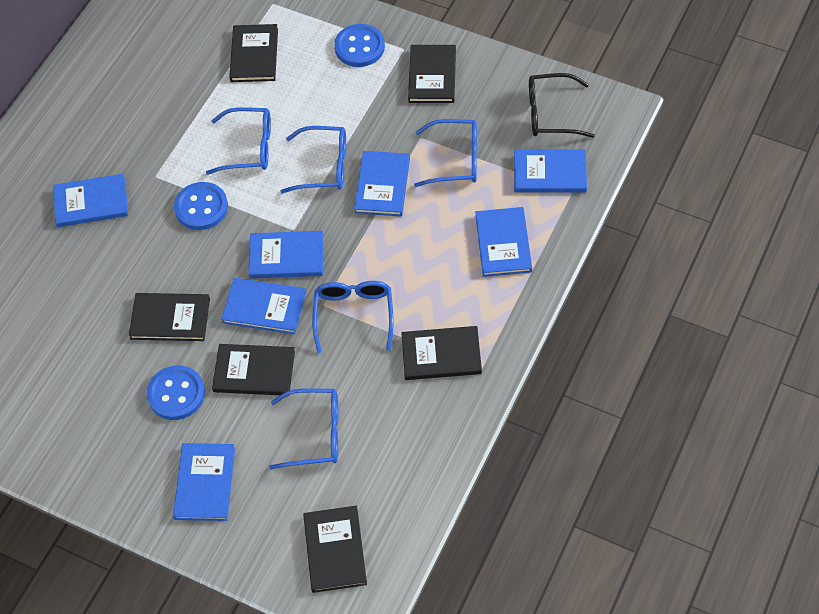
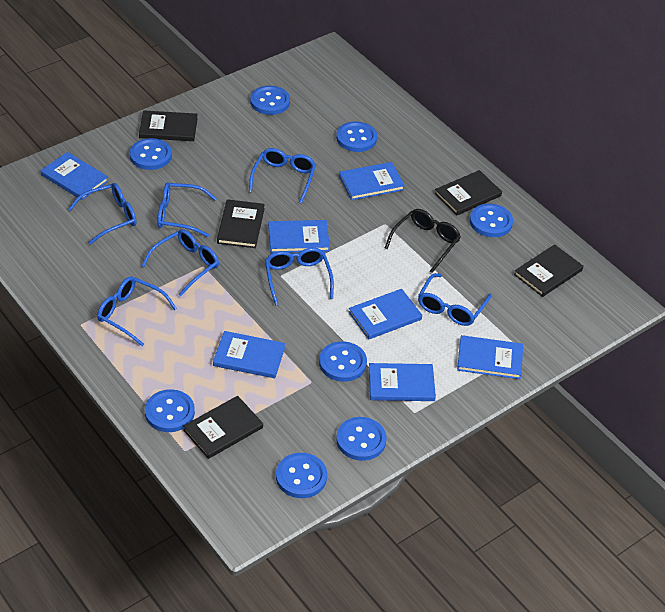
black book: 6 -> 5
blue button: 3 -> 8
blue glasses: 5 -> 7

